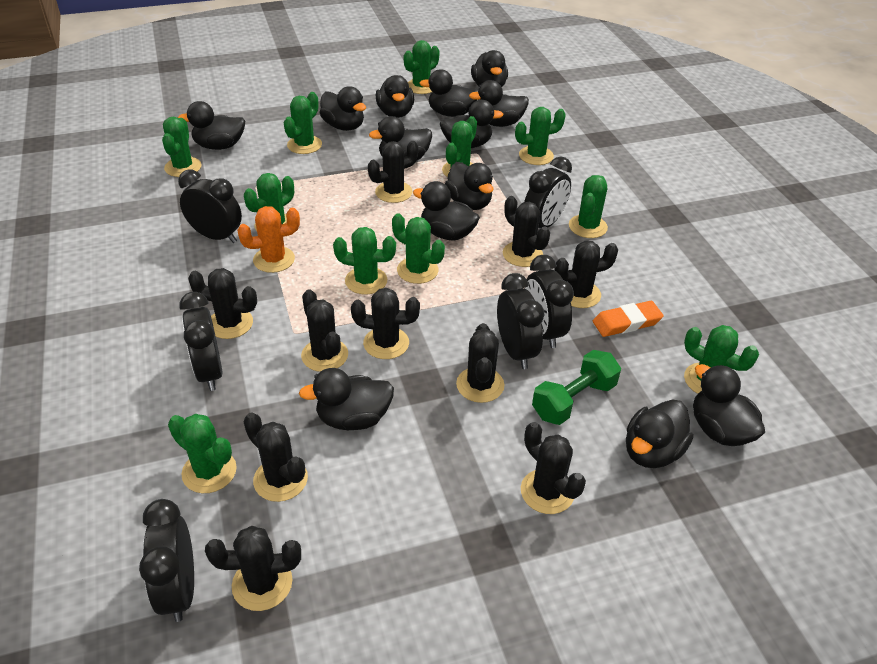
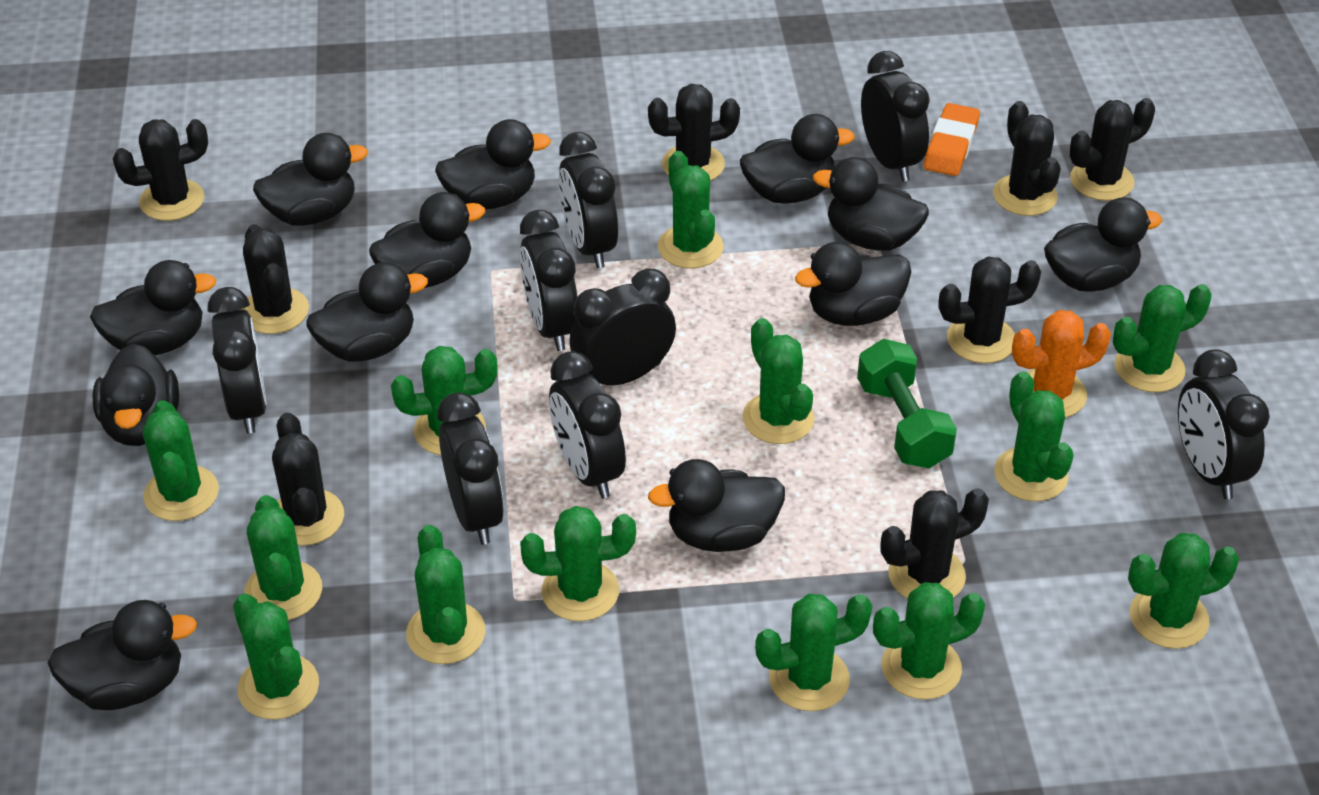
black cactus: 10 -> 8
black clock: 6 -> 8
black duck: 13 -> 12
green cactus: 11 -> 13

